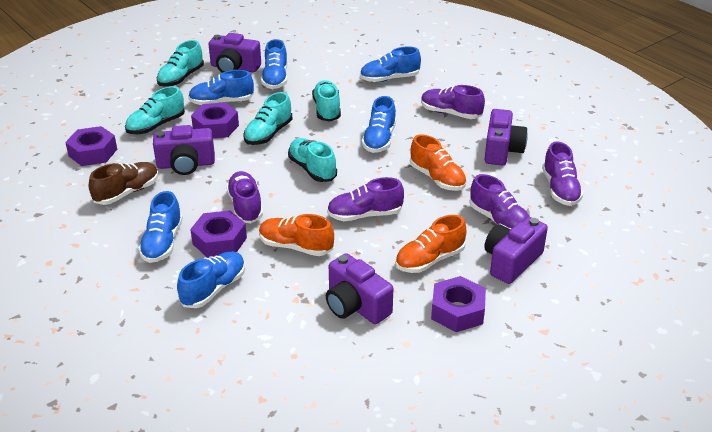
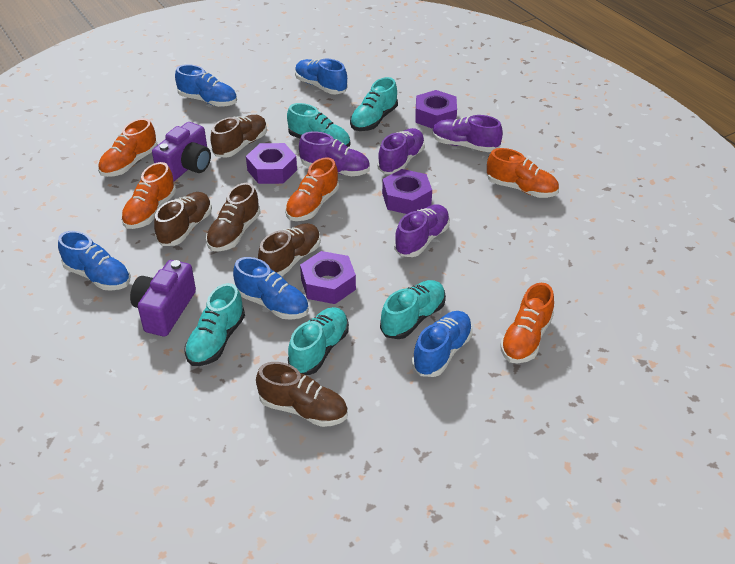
blue shoe: 6 -> 5
brown shoe: 1 -> 5
orange shoe: 3 -> 5
purple camera: 5 -> 2
purple shoe: 5 -> 4

